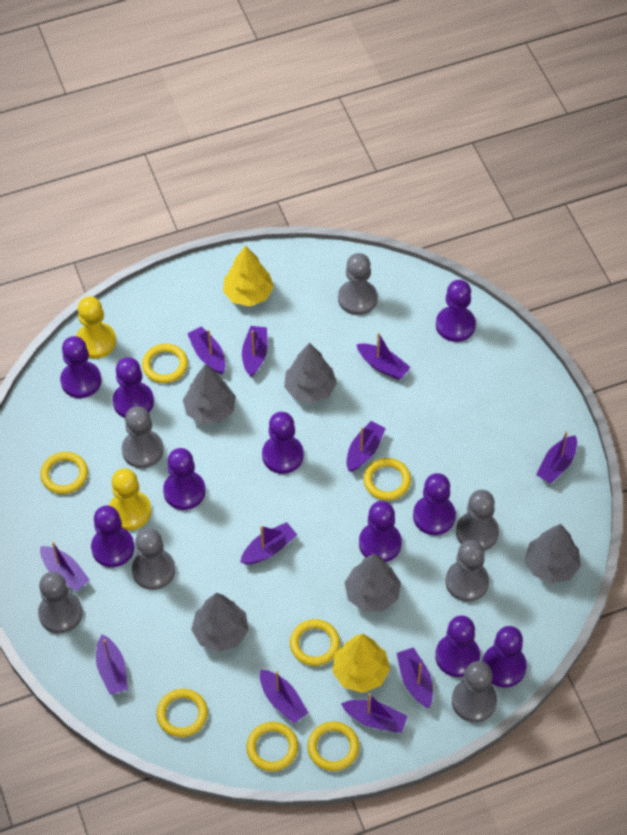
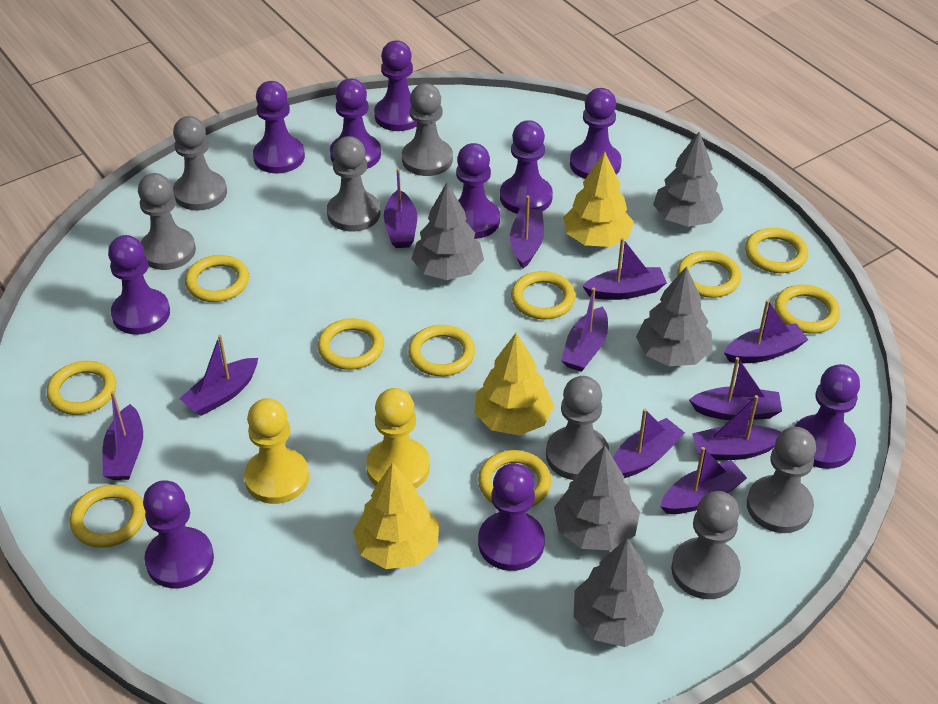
yellow ring: 7 -> 10
yellow tree: 2 -> 3

